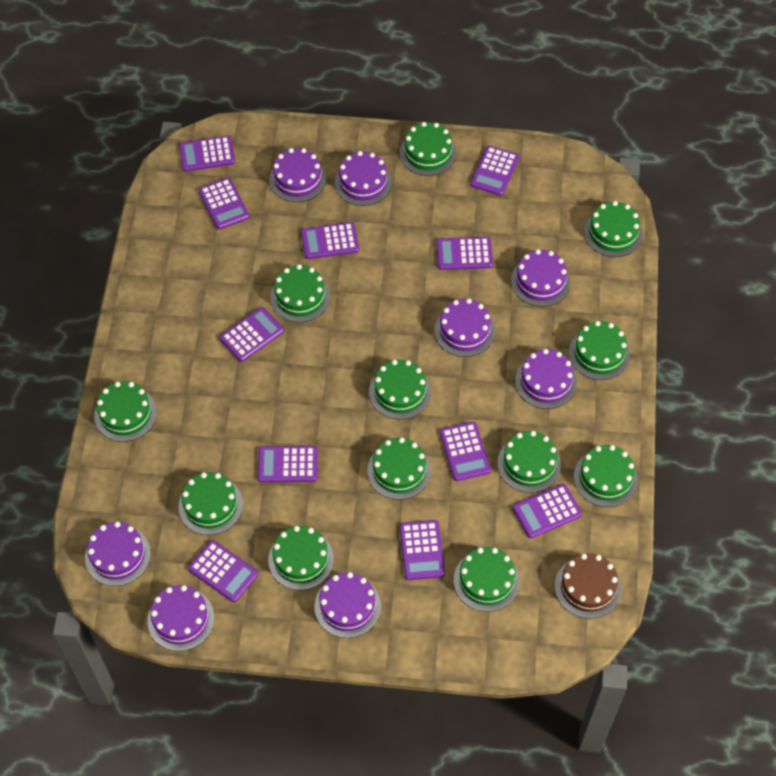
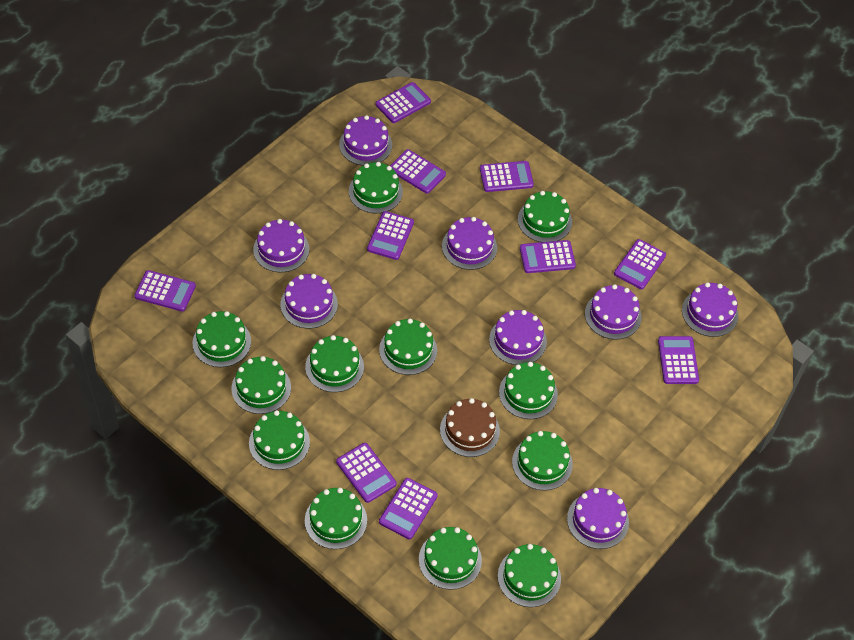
purple calculator: 11 -> 10

